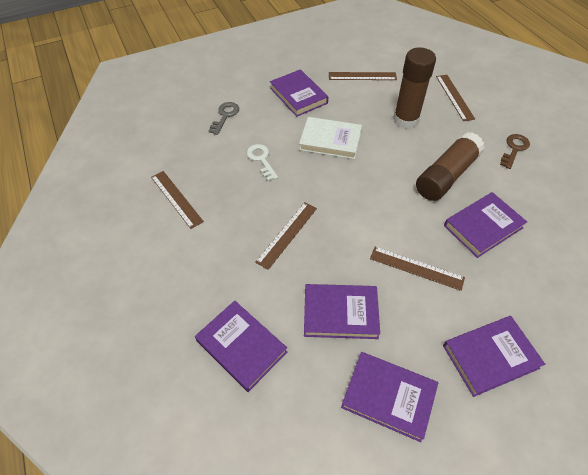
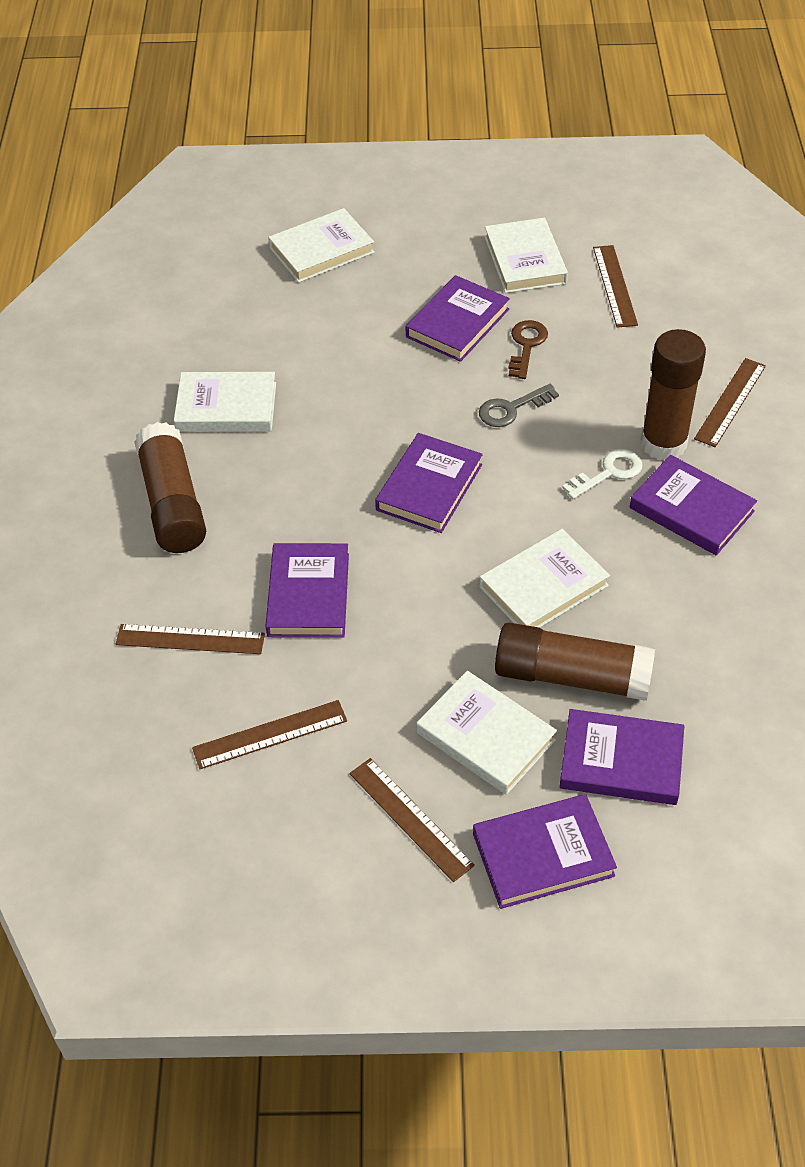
brown glue stick: 2 -> 3
white book: 1 -> 5

